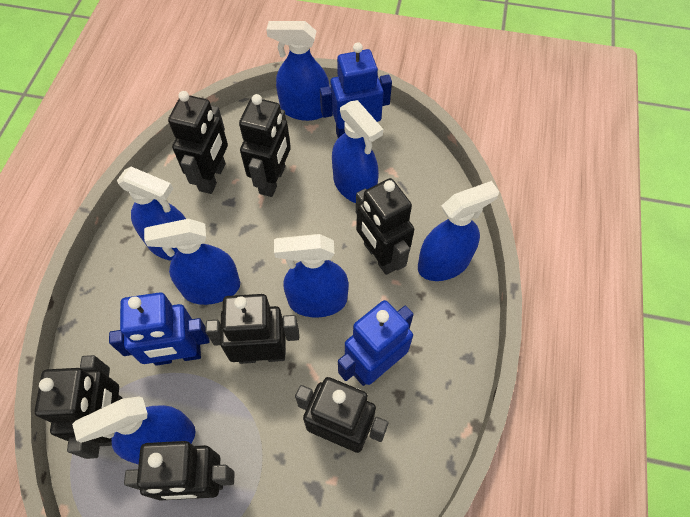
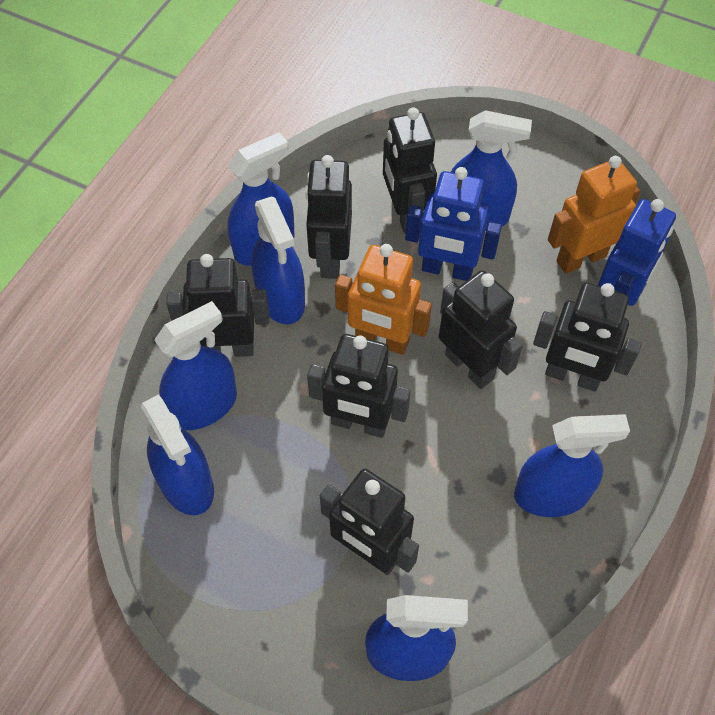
blue robot: 3 -> 2
orange robot: 0 -> 2

